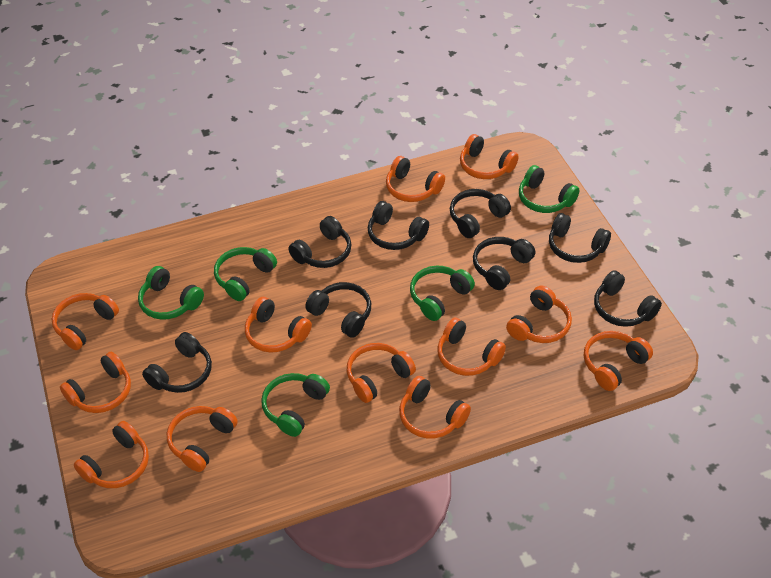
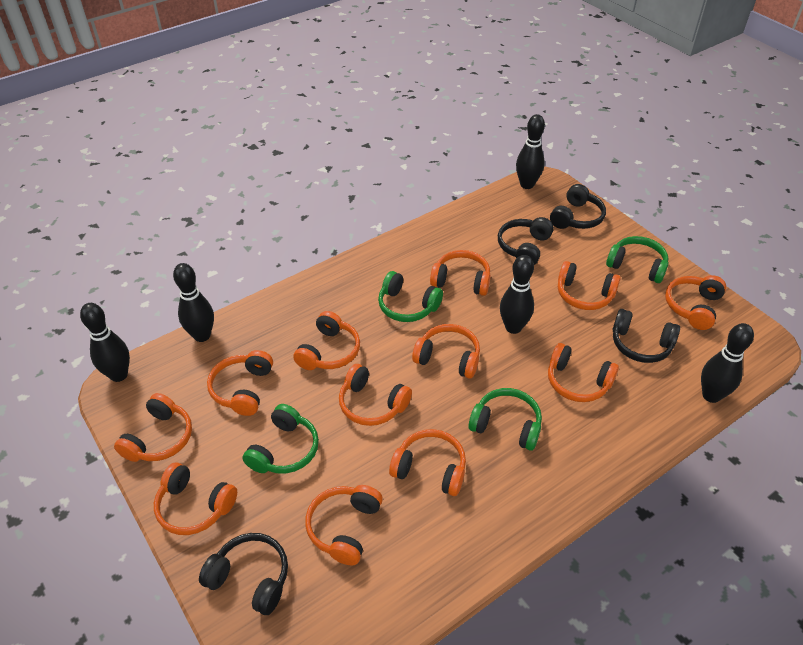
black bowling pin: 0 -> 5
black headphones: 8 -> 4
green headphones: 5 -> 4

